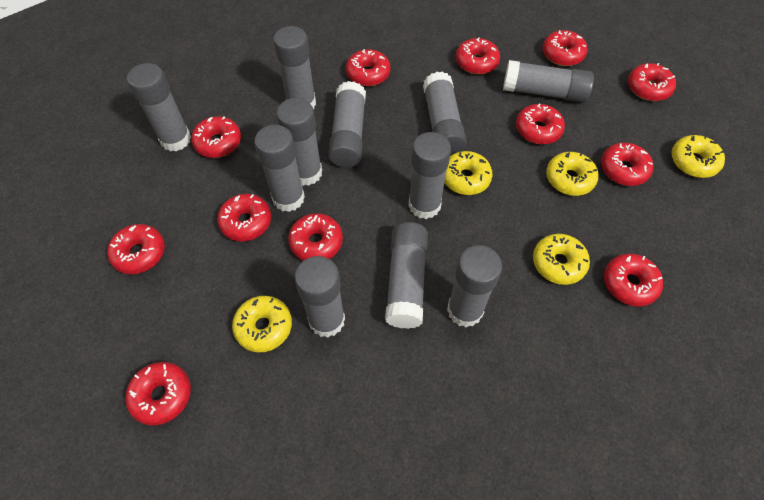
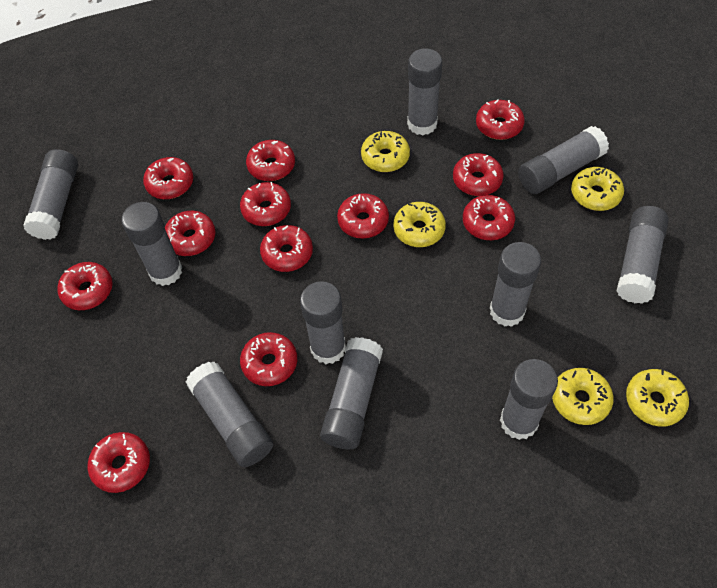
grey glue stick: 11 -> 10

